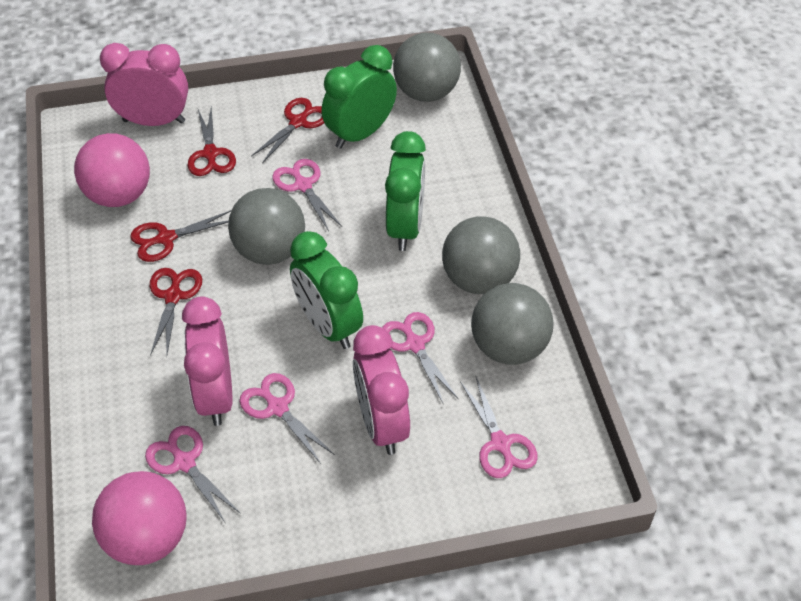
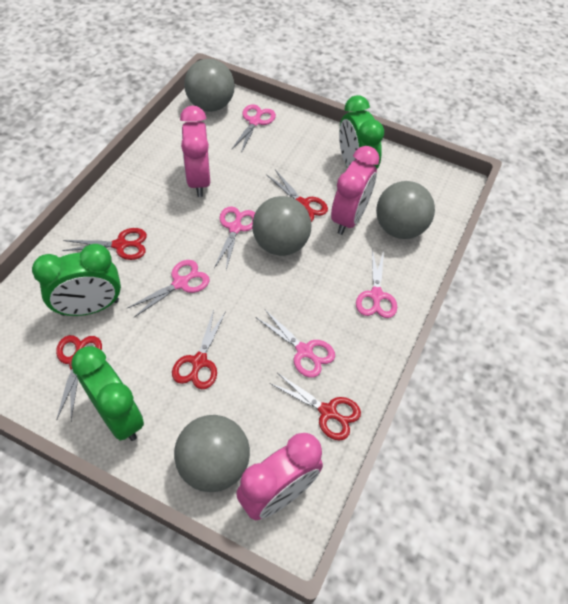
pink ball: 2 -> 0
red scissors: 4 -> 5

